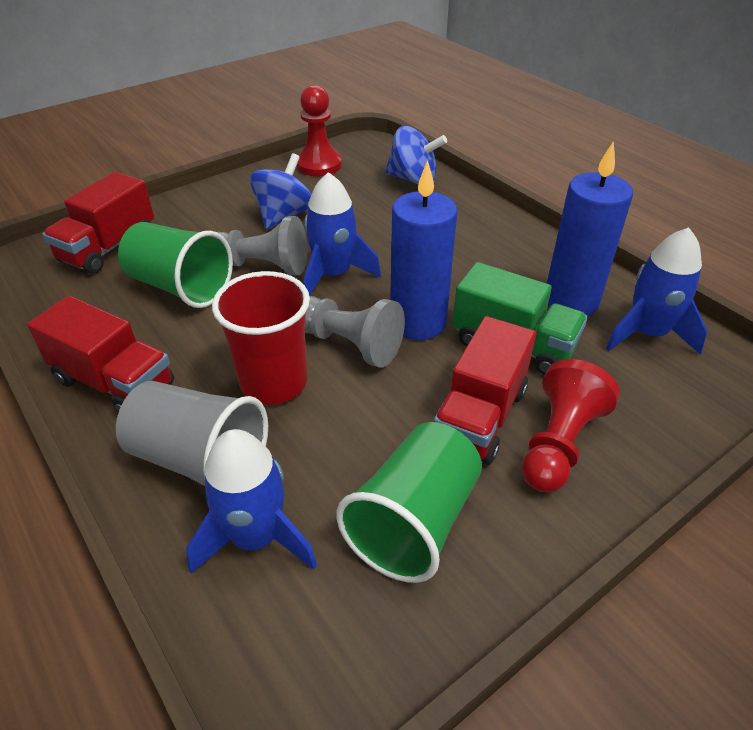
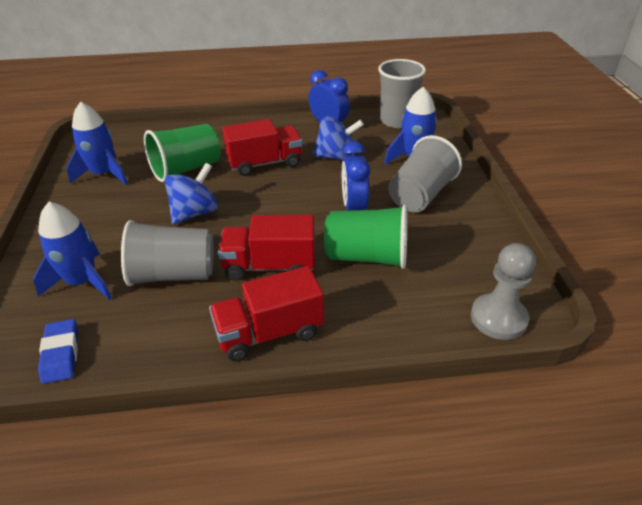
blue candle: 2 -> 0
blue clock: 0 -> 2
blue eraser: 0 -> 1
green truck: 1 -> 0
grey cup: 1 -> 3
grey pawn: 2 -> 1
red cup: 1 -> 0
red pawn: 2 -> 0

